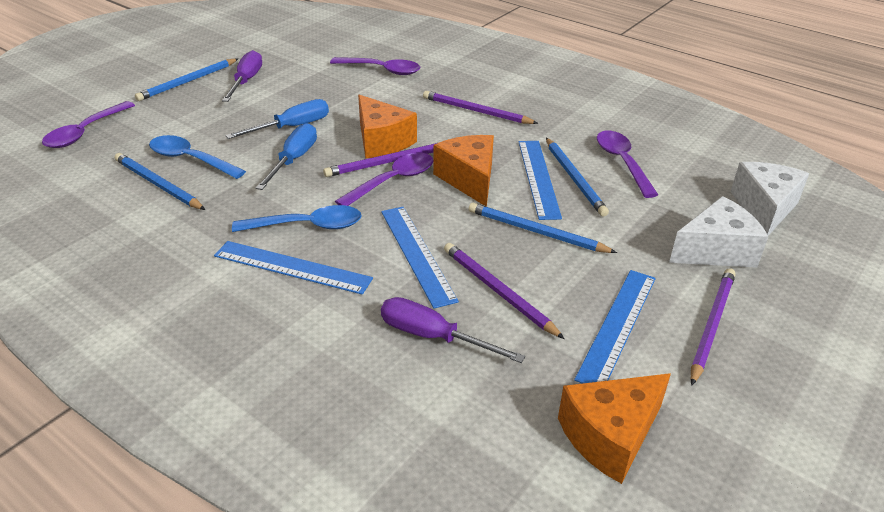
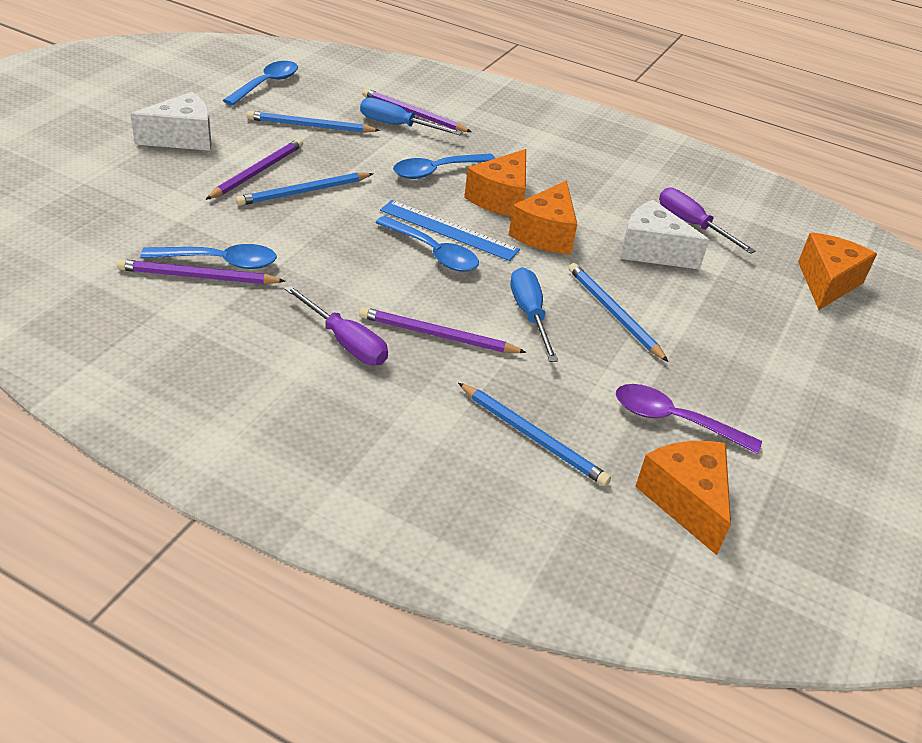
blue ruler: 4 -> 1
blue spoon: 2 -> 4
orange cheese: 3 -> 4
purple spoon: 4 -> 1

